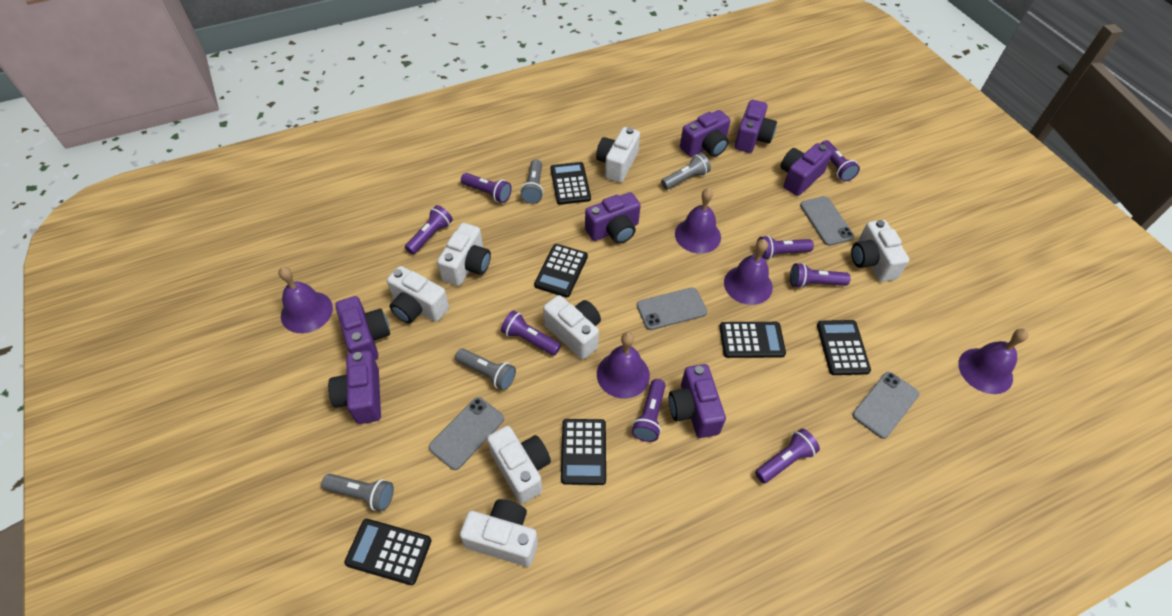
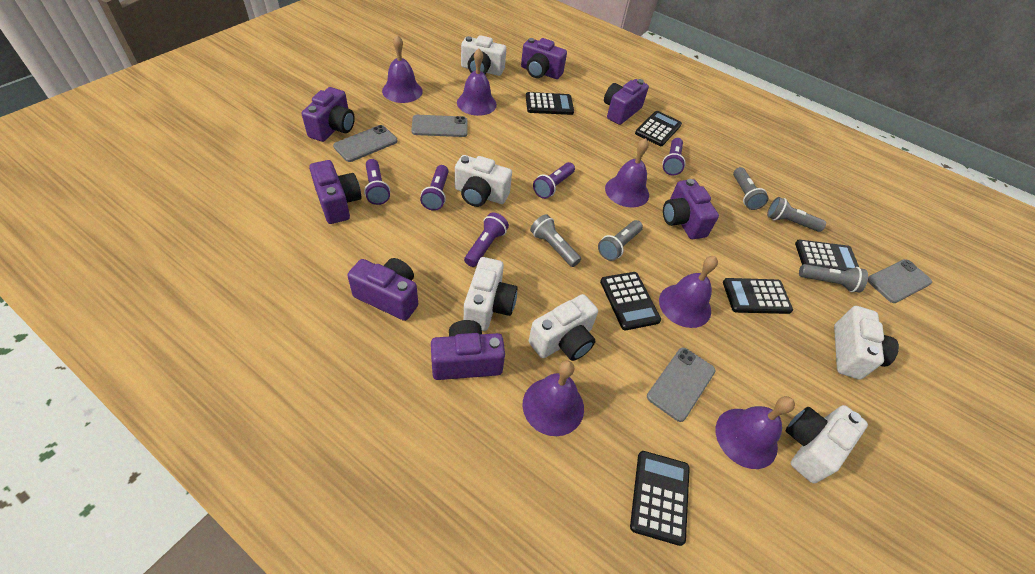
grey flashlight: 4 -> 5
purple bell: 5 -> 6
purple flashlight: 8 -> 5
white camera: 7 -> 6

